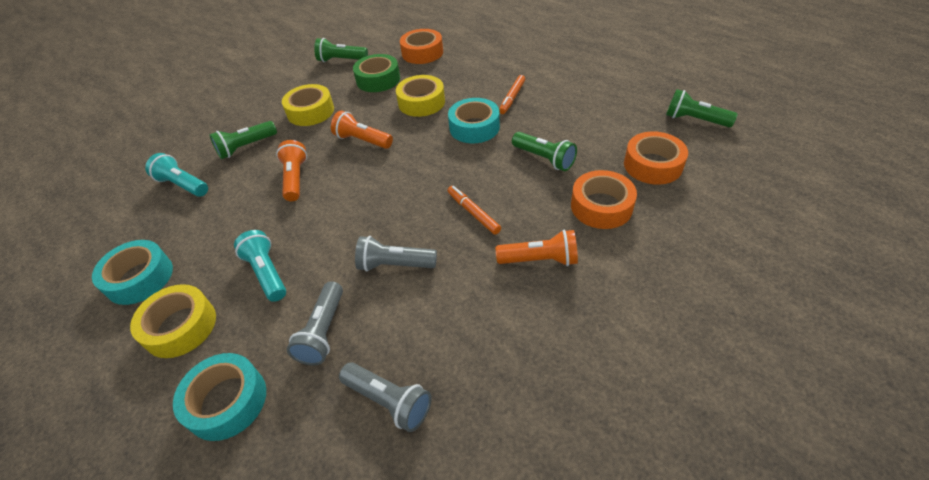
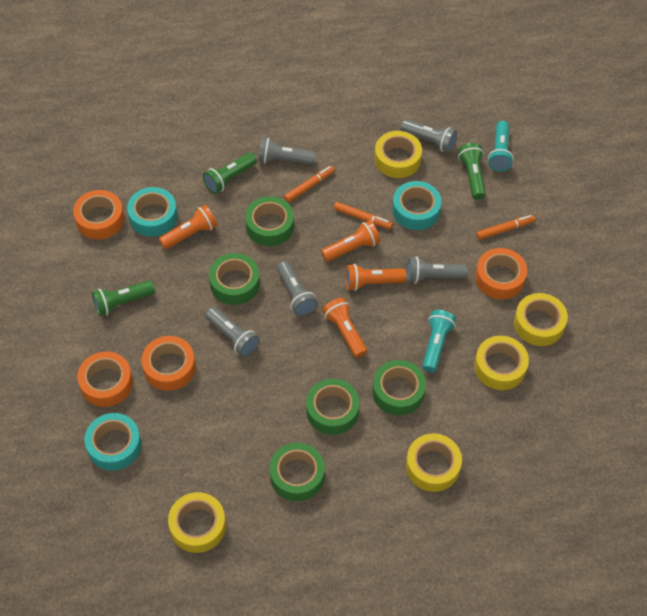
green flashlight: 4 -> 3
green tape: 1 -> 5
grey flashlight: 3 -> 5
orange flashlight: 3 -> 4
orange marker: 2 -> 3
orange tape: 3 -> 4
yellow tape: 3 -> 5

